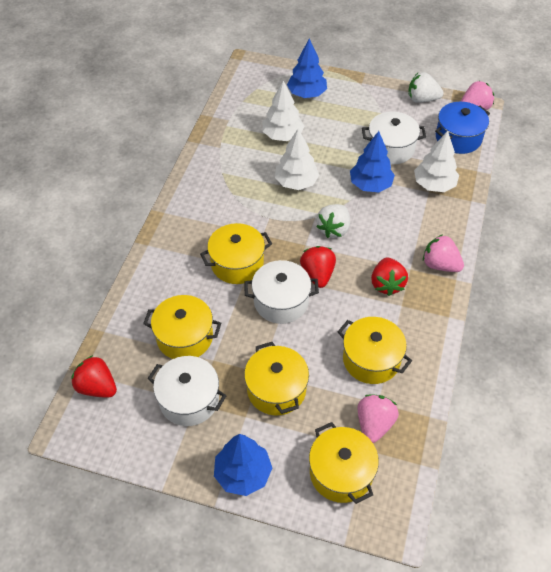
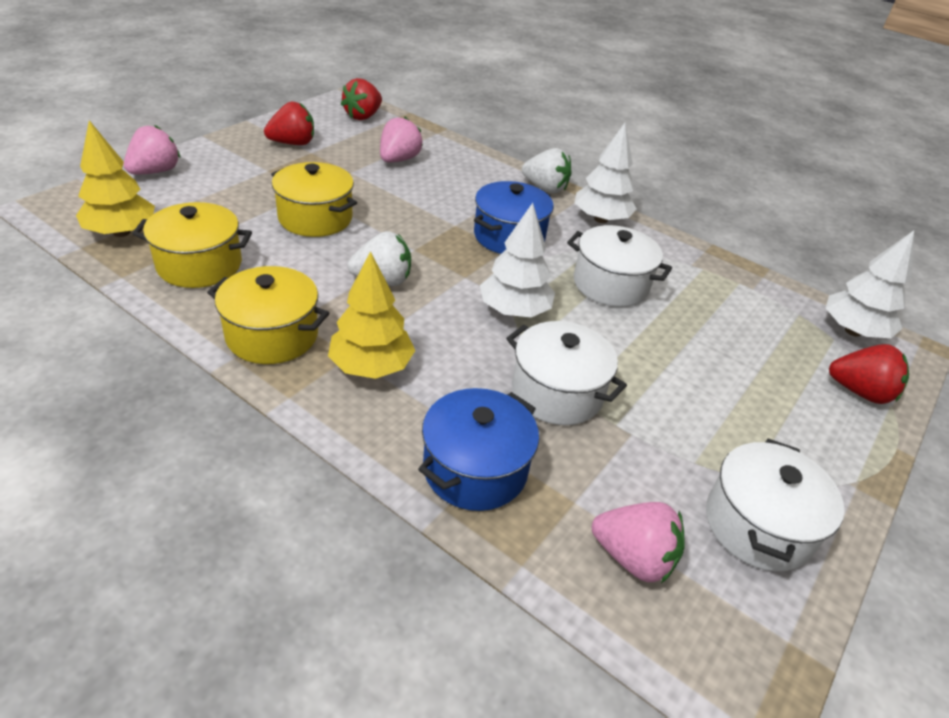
blue pot: 1 -> 2
blue tree: 3 -> 0
yellow pot: 5 -> 3
yellow tree: 0 -> 2

